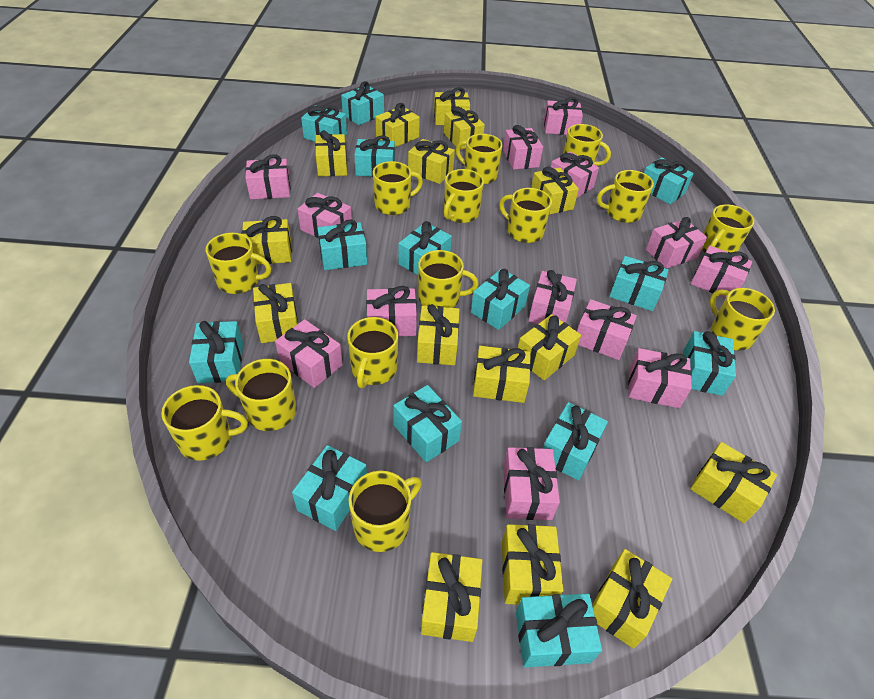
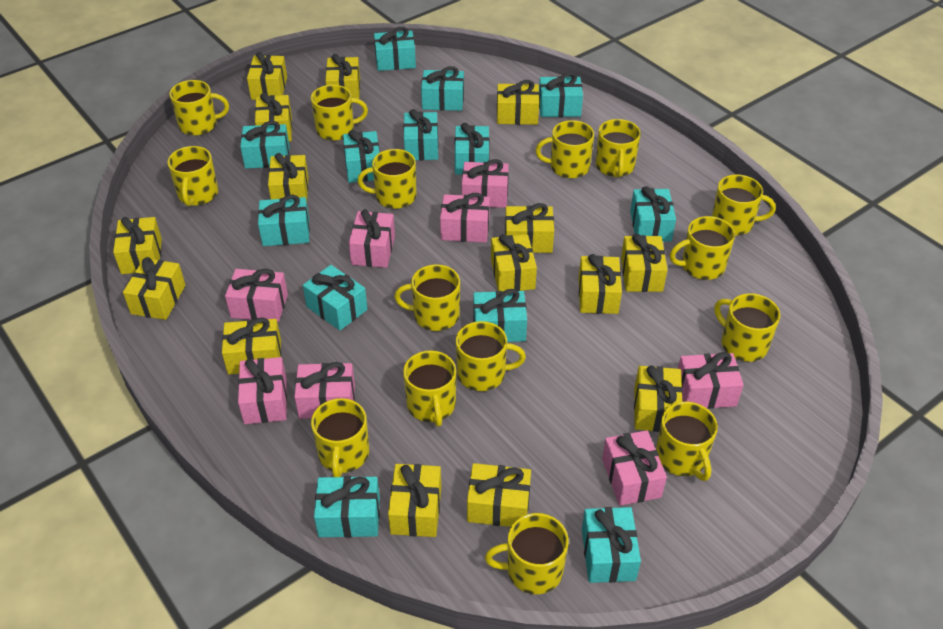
pink gift: 13 -> 8
turquoise gift: 14 -> 13
yellow mug: 14 -> 15

